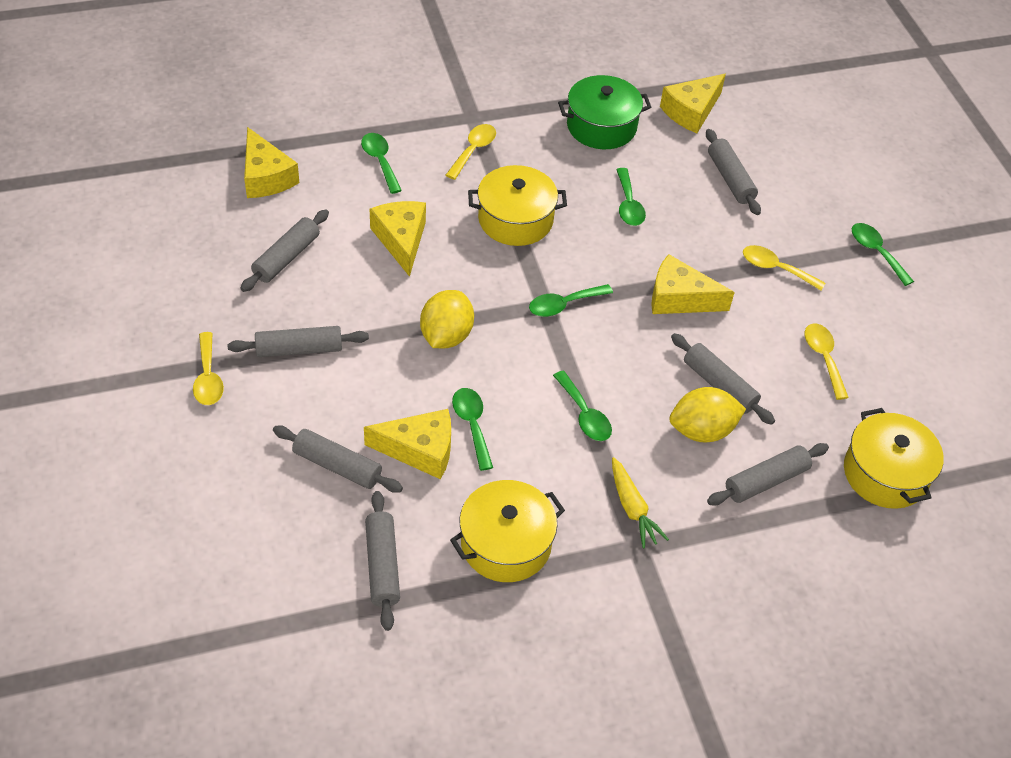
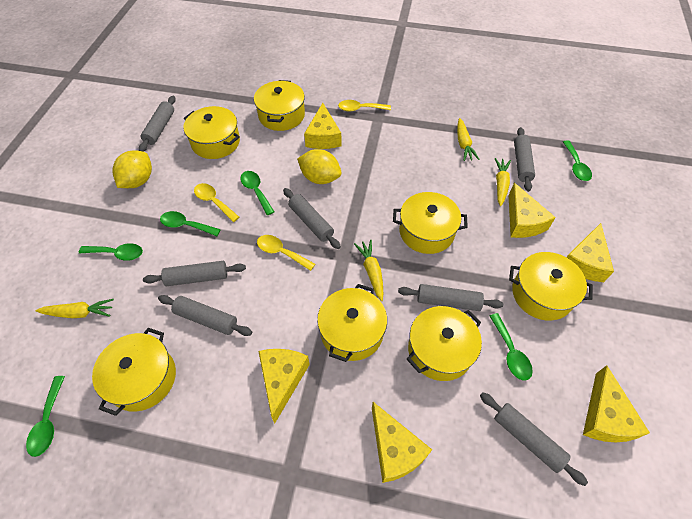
green pot: 1 -> 0
yellow carrot: 1 -> 4
yellow cheese: 5 -> 6
yellow pot: 3 -> 7
yellow spoon: 4 -> 3

